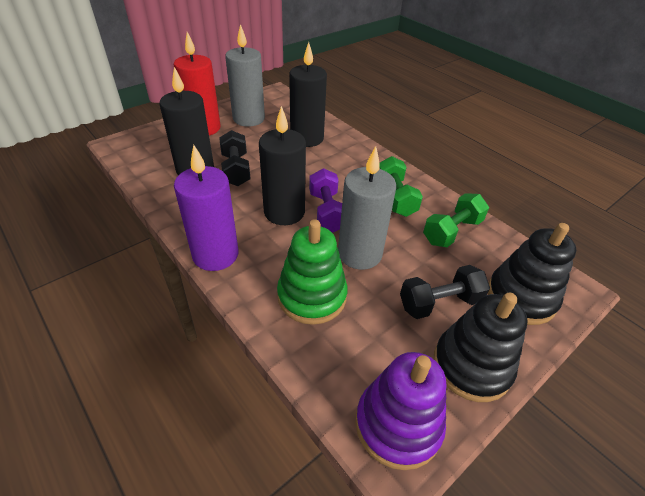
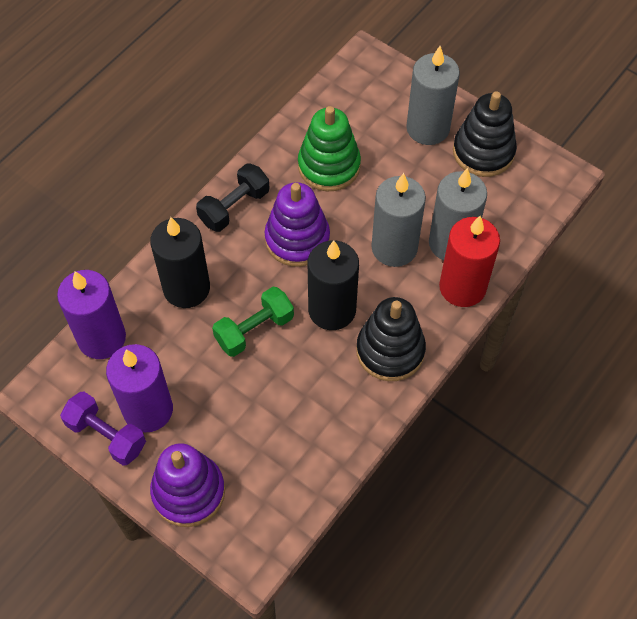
black candle: 3 -> 2
black dumbbell: 2 -> 1
green dumbbell: 2 -> 1
grey candle: 2 -> 3
purple candle: 1 -> 2
purple stacking toy: 1 -> 2

